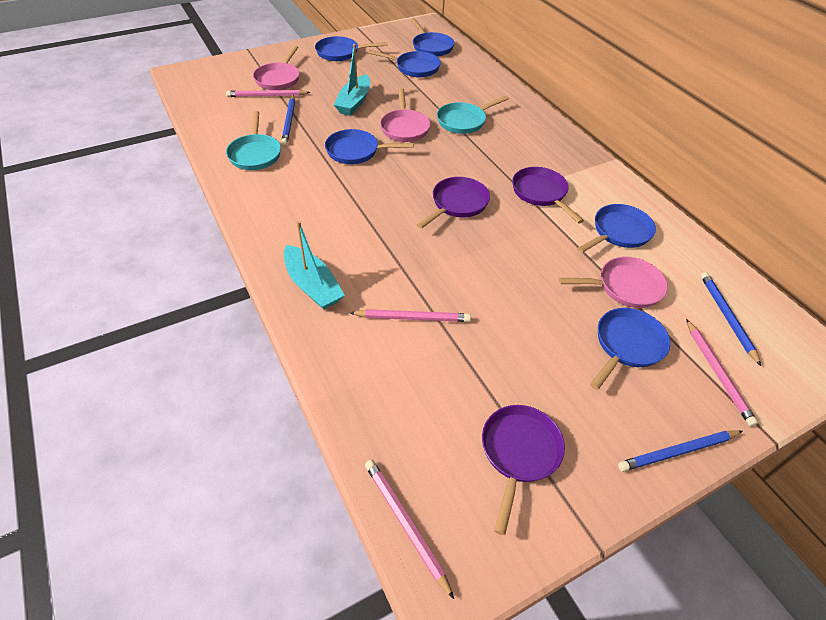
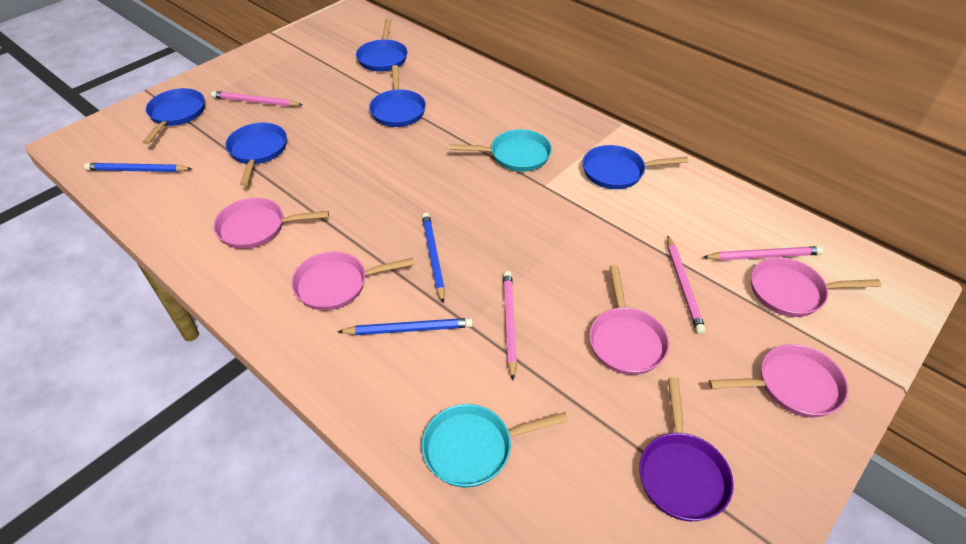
blue pan: 6 -> 5
pink pan: 3 -> 5
purple pan: 3 -> 1
turquoise boat: 2 -> 0

